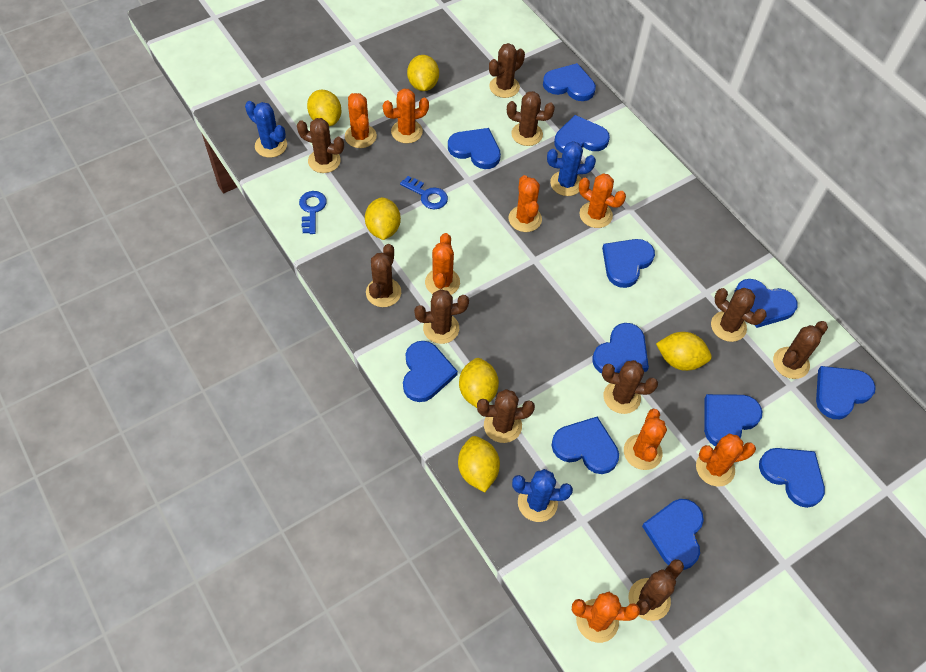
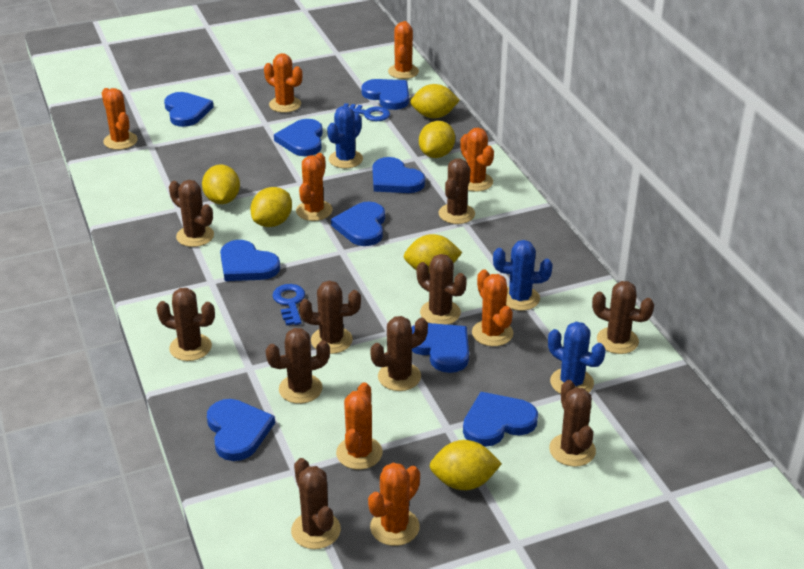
blue heart: 12 -> 9

